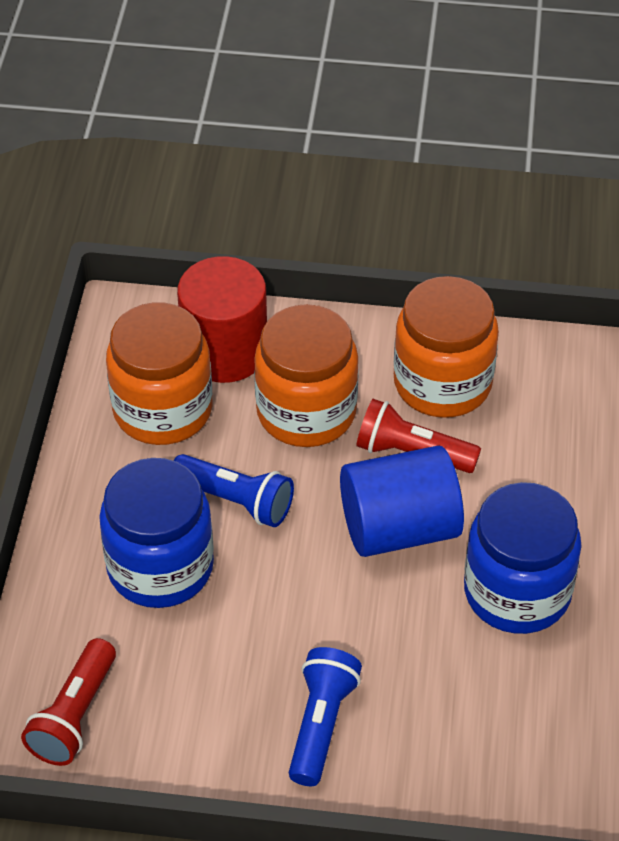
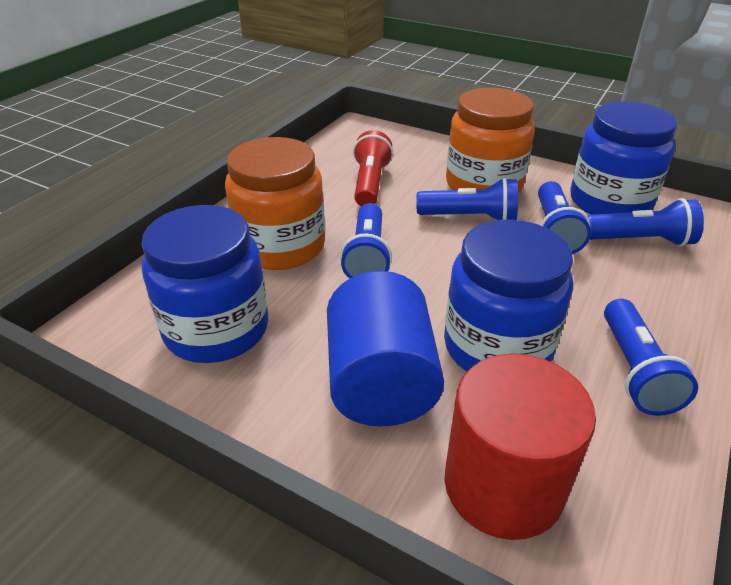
blue flashlight: 2 -> 5
blue jar: 2 -> 3
orange jar: 3 -> 2
red flashlight: 2 -> 1

